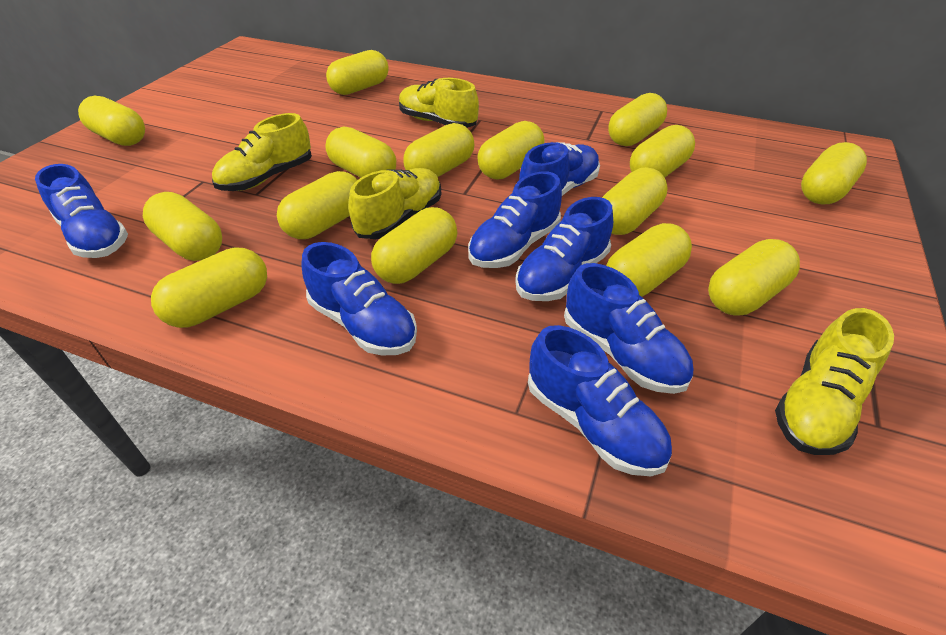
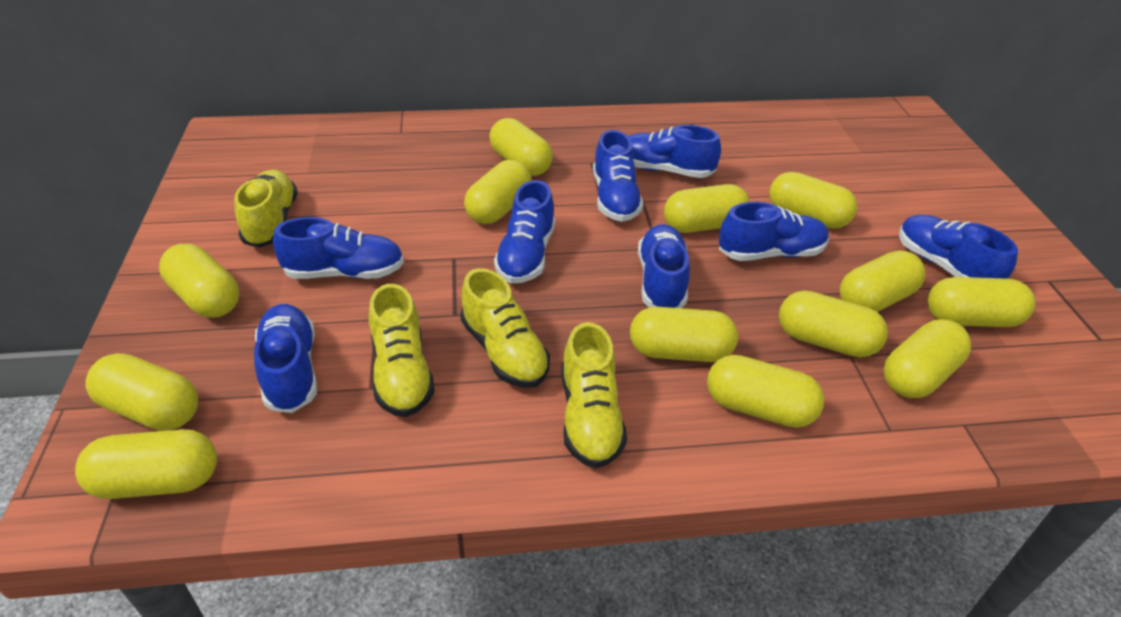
blue shoe: 7 -> 8
yellow capsule: 15 -> 13

